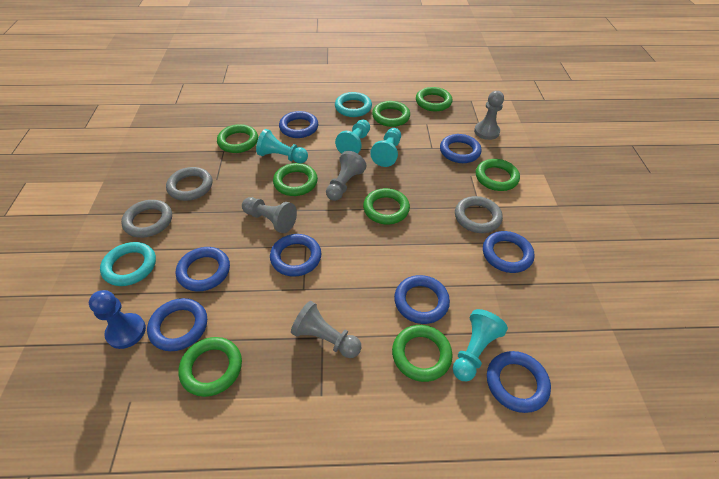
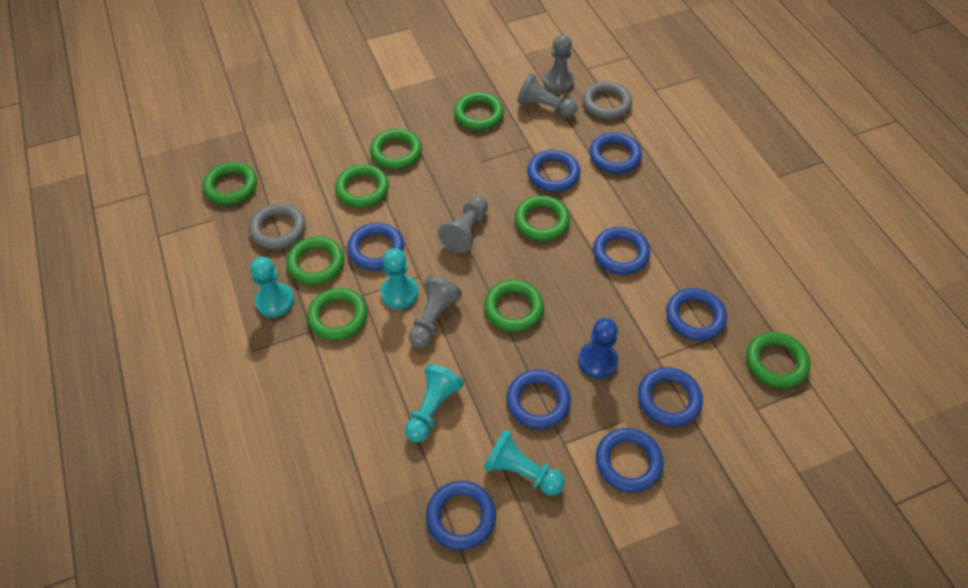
blue ring: 8 -> 9
green ring: 8 -> 9
grey ring: 3 -> 2
turquoise ring: 2 -> 0

